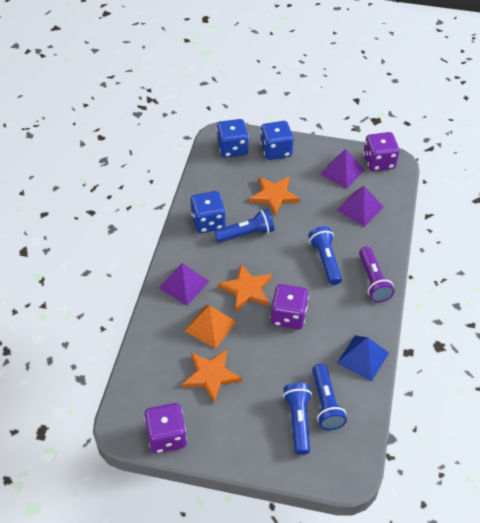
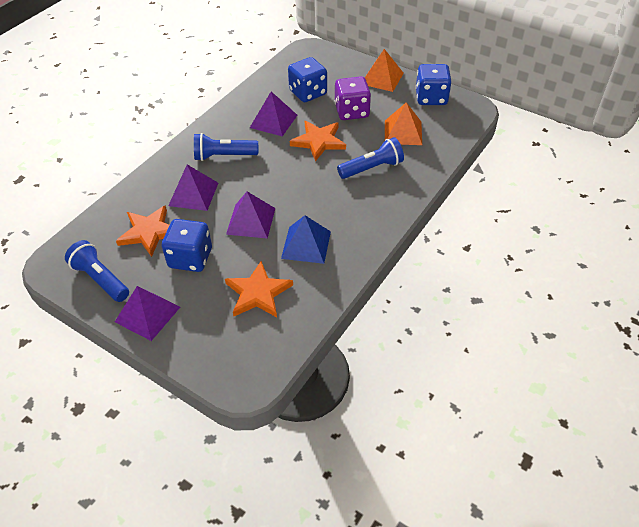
blue flashlight: 4 -> 3
orange pyramid: 1 -> 2
purple dice: 3 -> 1
purple flashlight: 1 -> 0
purple pyramid: 3 -> 4

